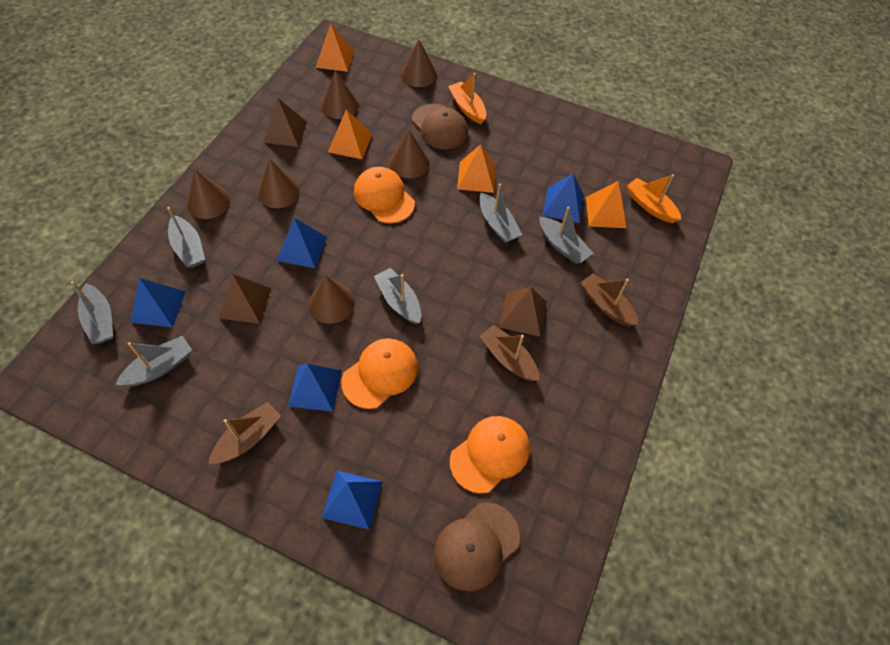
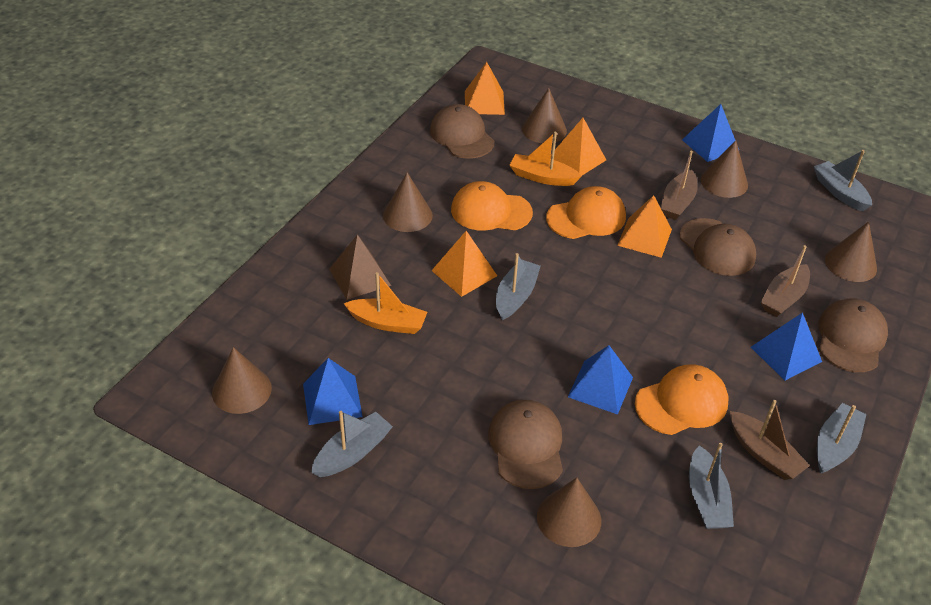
blue pyramid: 5 -> 4
brown cap: 2 -> 4
brown pyramid: 3 -> 1
grey boat: 6 -> 5

